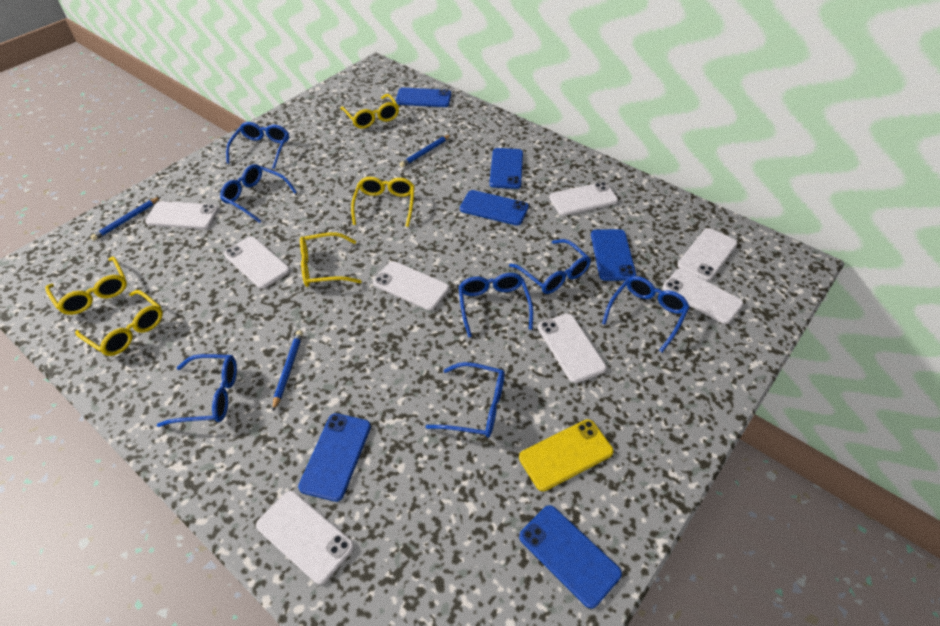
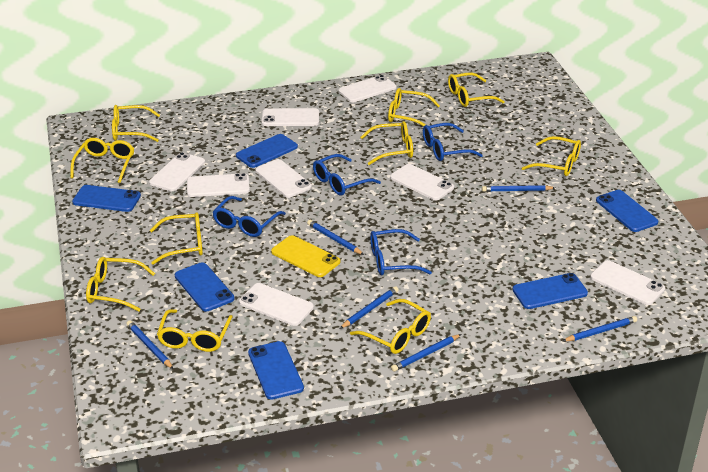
blue glasses: 7 -> 4
blue pencil: 3 -> 6
yellow glasses: 5 -> 10

